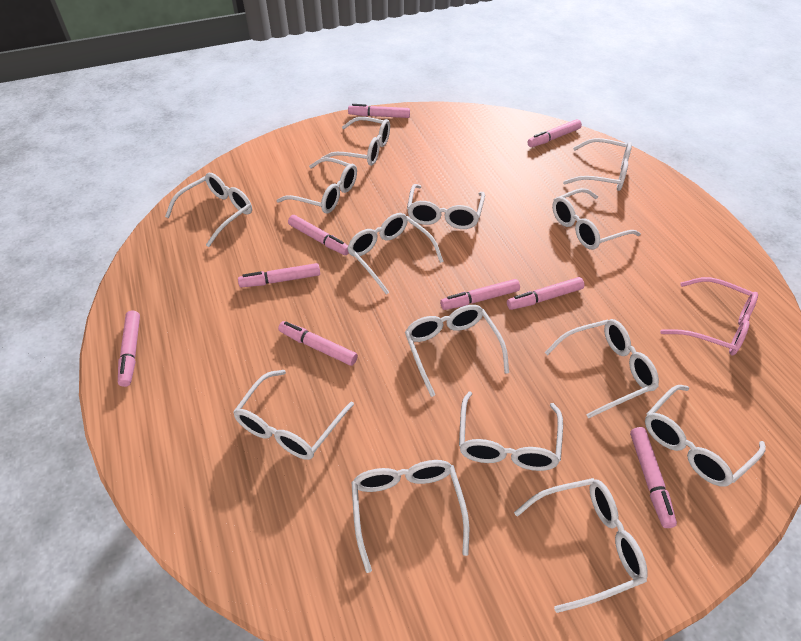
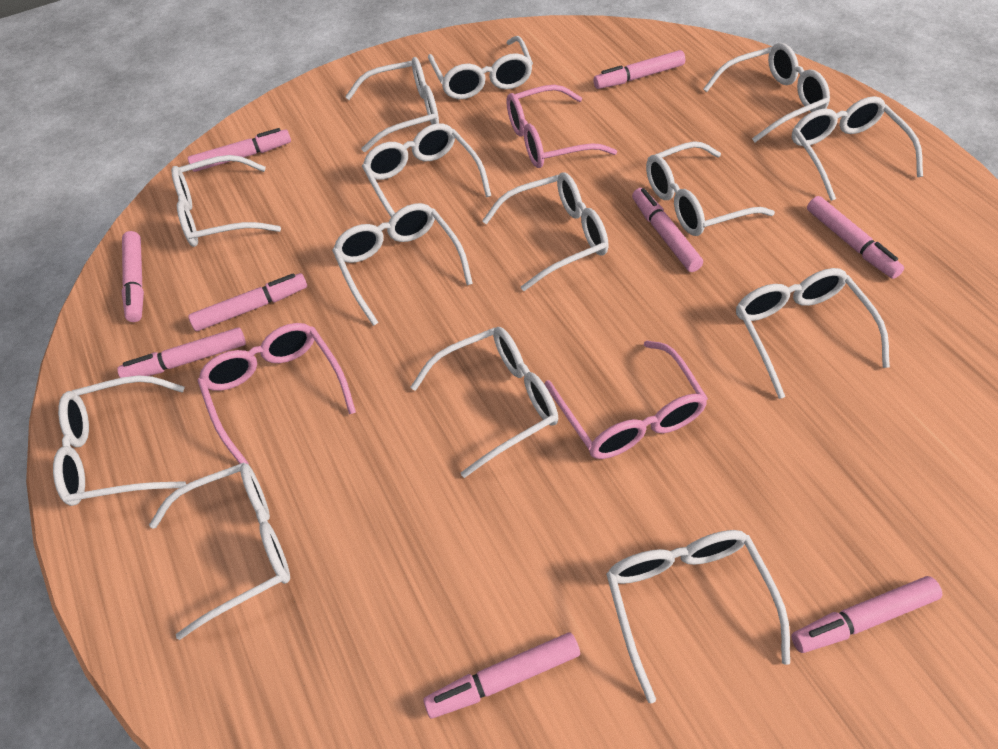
pink glasses: 1 -> 3

